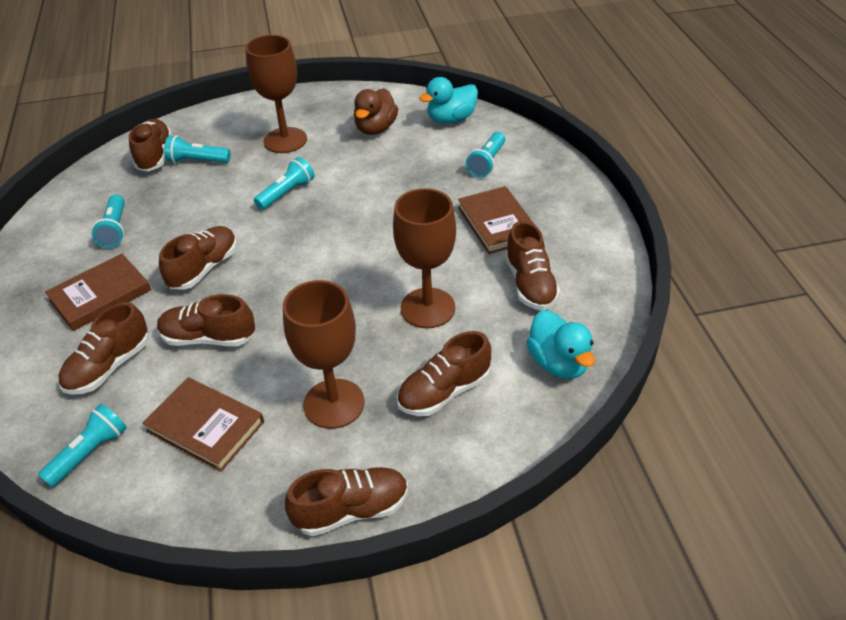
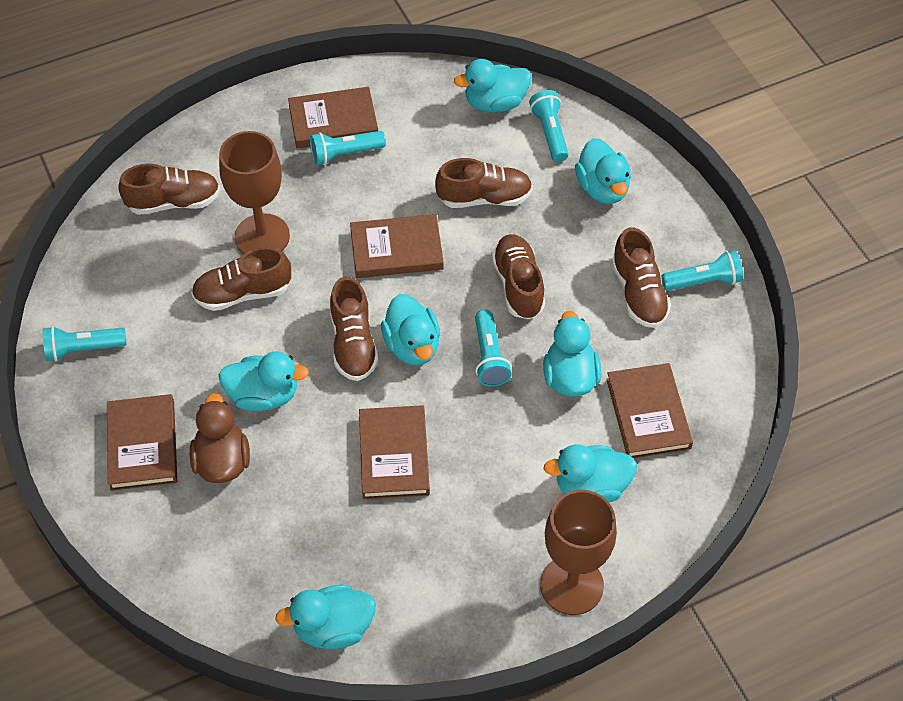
brown book: 3 -> 5
brown goblet: 3 -> 2
brown shoe: 7 -> 6
turquoise duck: 2 -> 7

